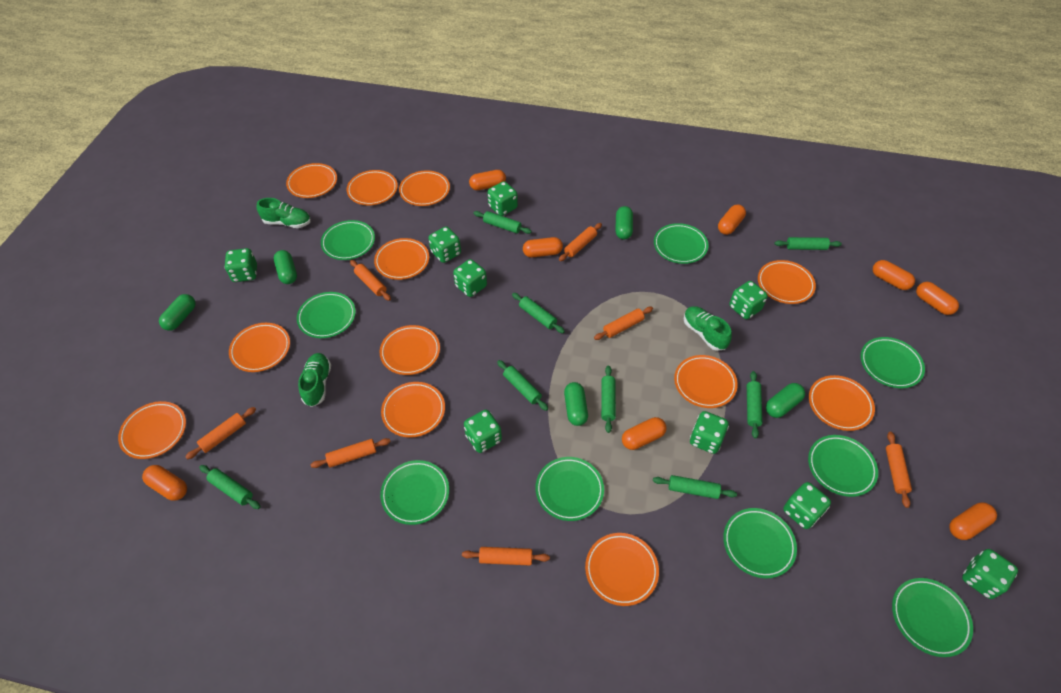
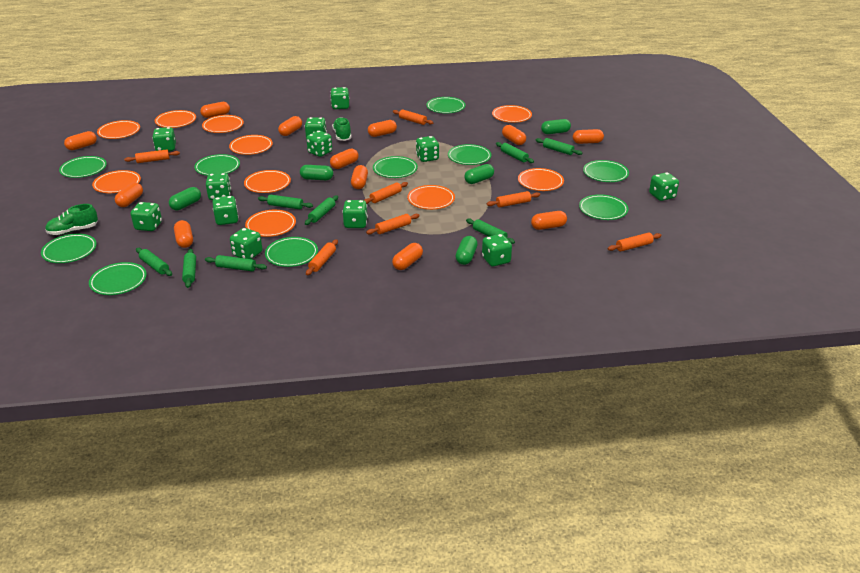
green dice: 9 -> 12
green plate: 9 -> 10
green shoe: 3 -> 2
orange capsule: 8 -> 12
orange plate: 12 -> 10

